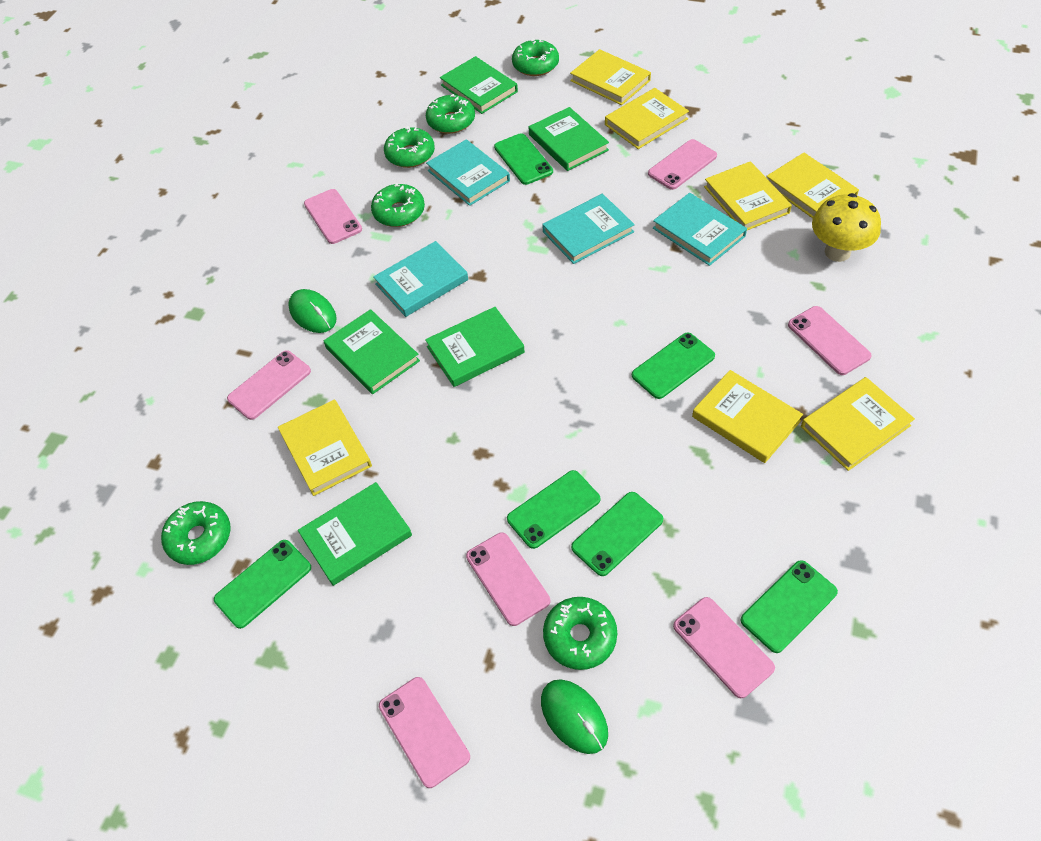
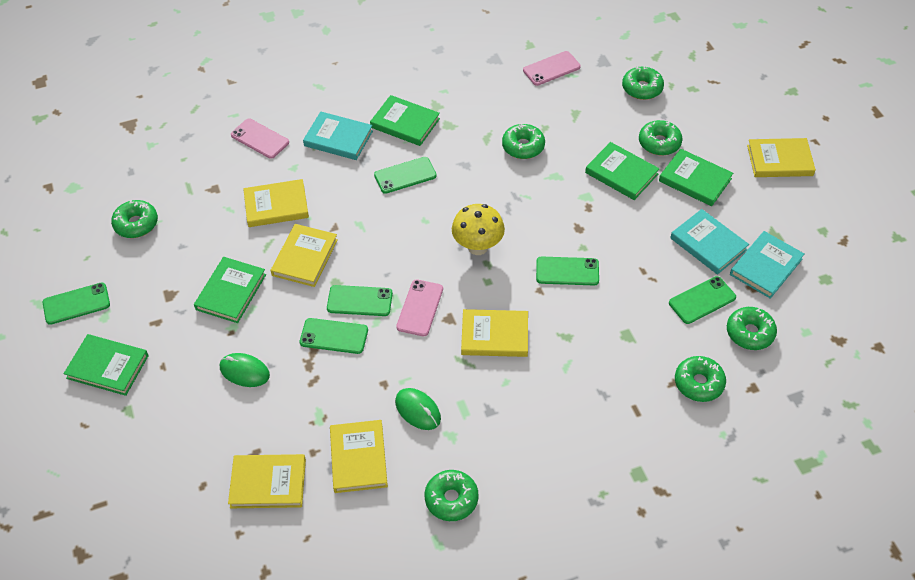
green donut: 6 -> 7
pink phone: 7 -> 3
turquoise book: 4 -> 3
yellow book: 7 -> 6

